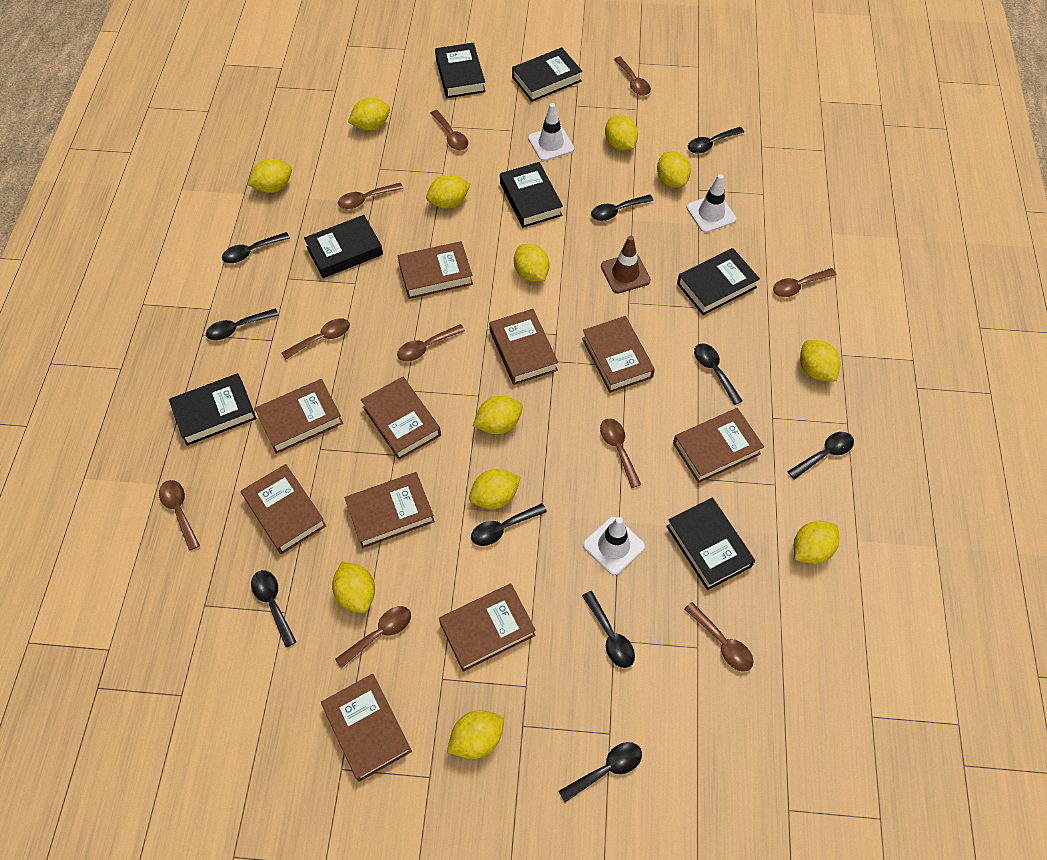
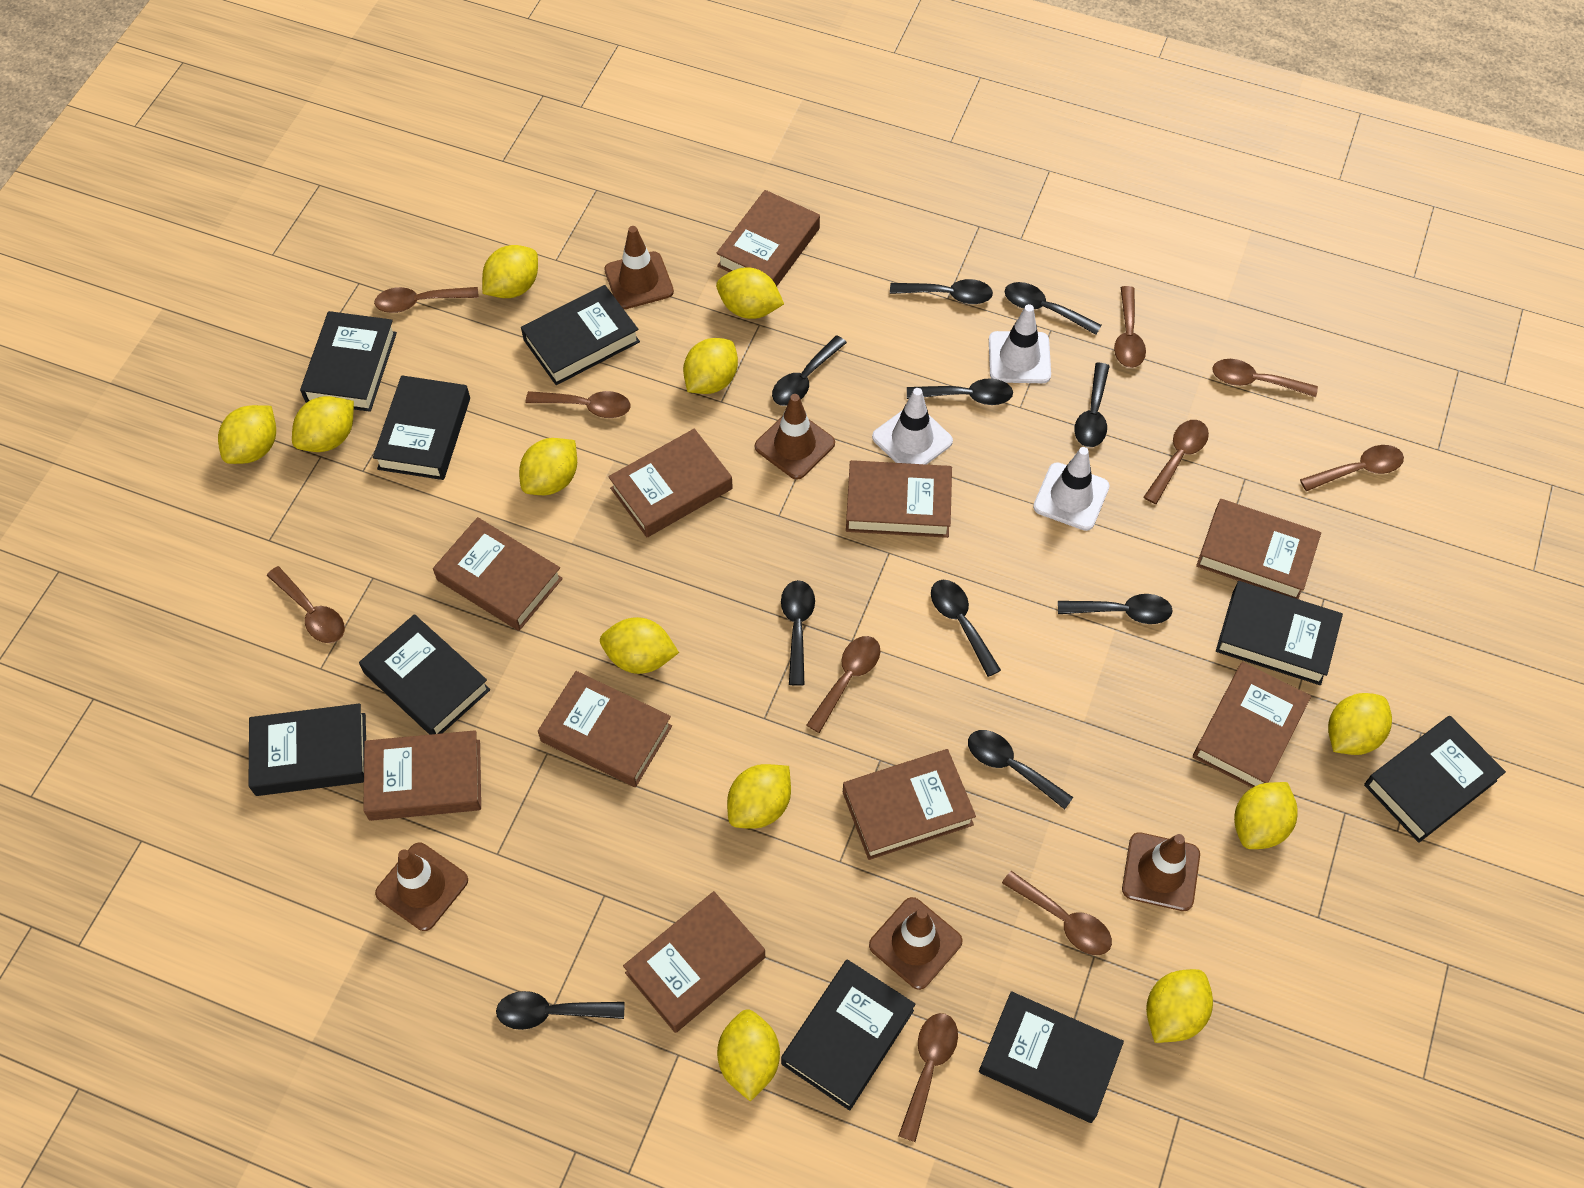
black book: 7 -> 9
brown traffic cone: 1 -> 5

